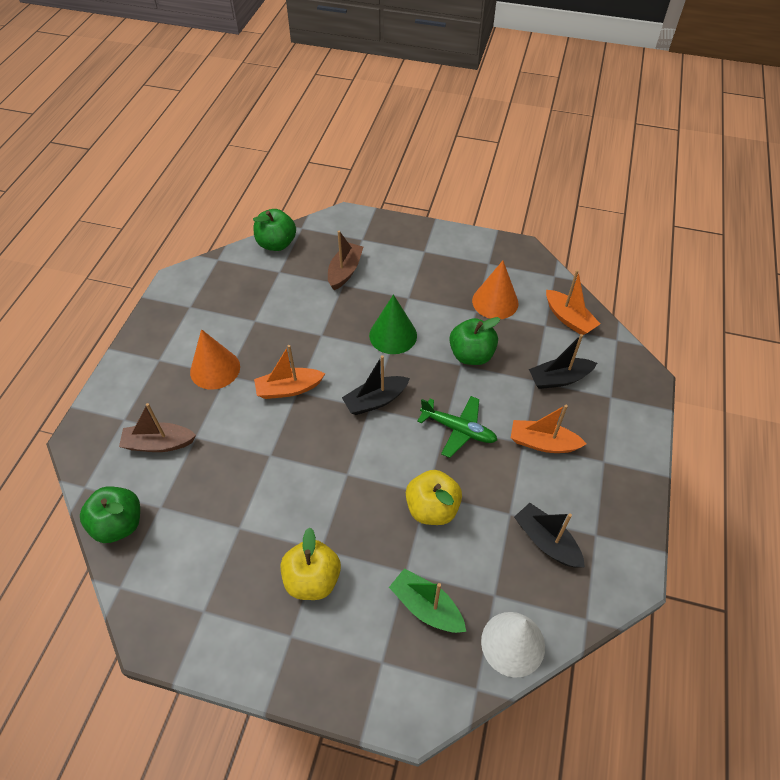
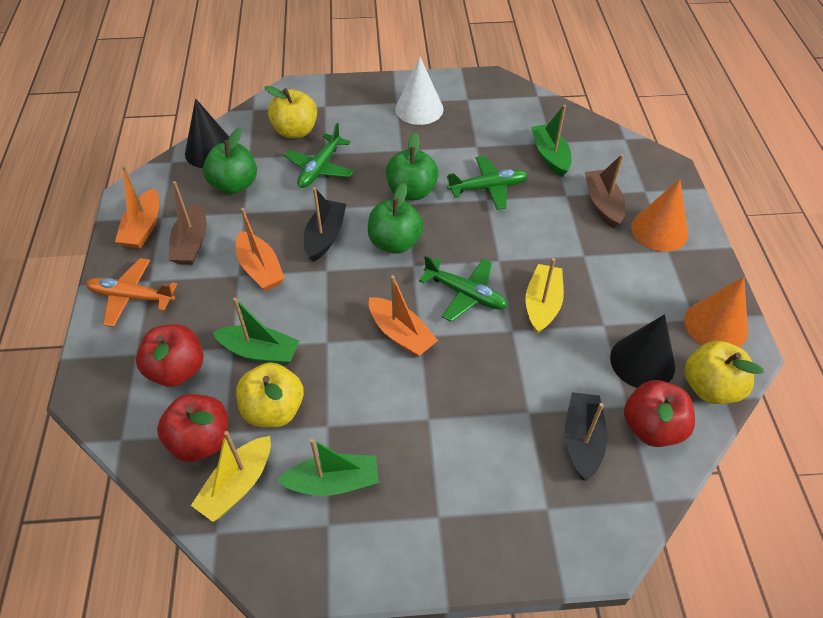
black boat: 3 -> 2
black cone: 0 -> 2
green boat: 1 -> 3
green cone: 1 -> 0
green plane: 1 -> 3
orange plane: 0 -> 1
red apple: 0 -> 3
yellow apple: 2 -> 3
yellow boat: 0 -> 2

